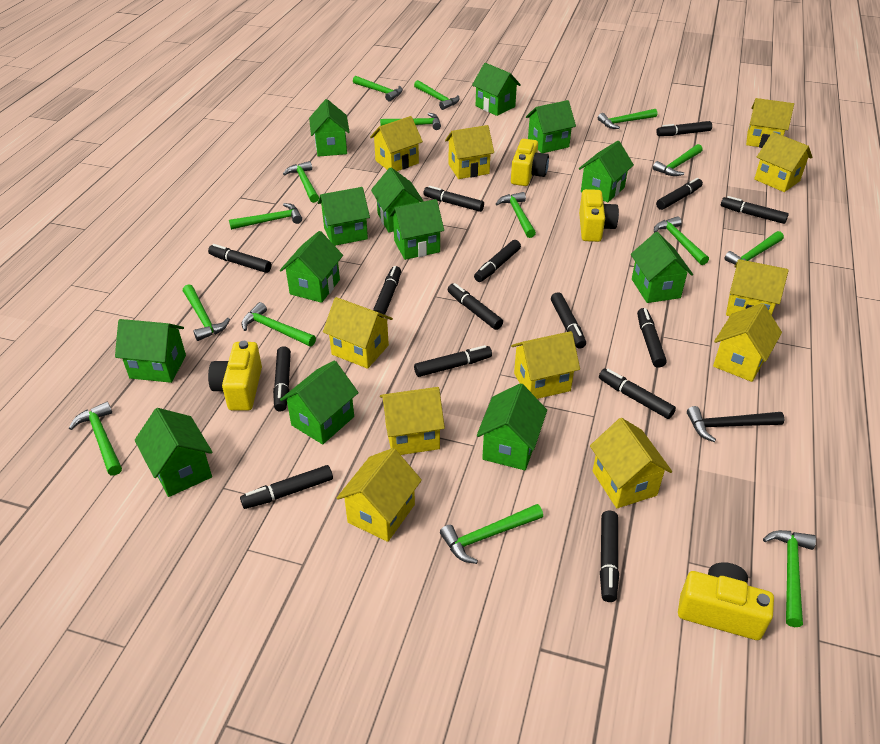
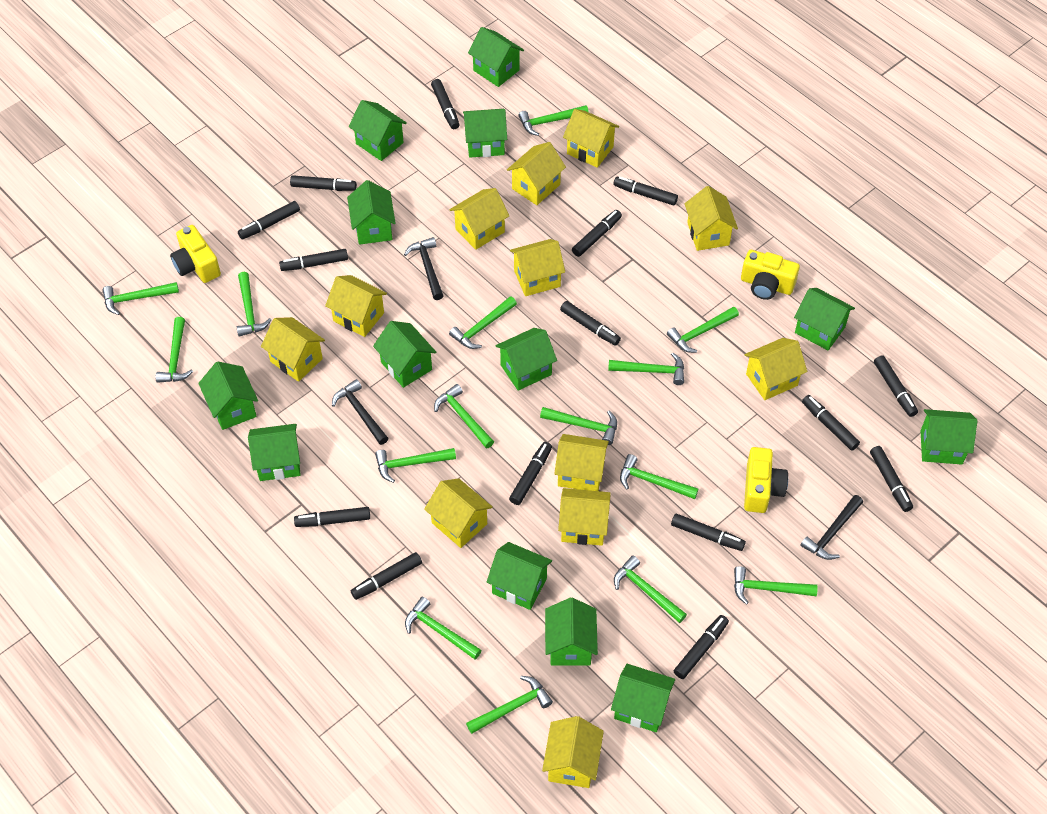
black hammer: 1 -> 3
yellow camera: 4 -> 3
yellow house: 11 -> 12

